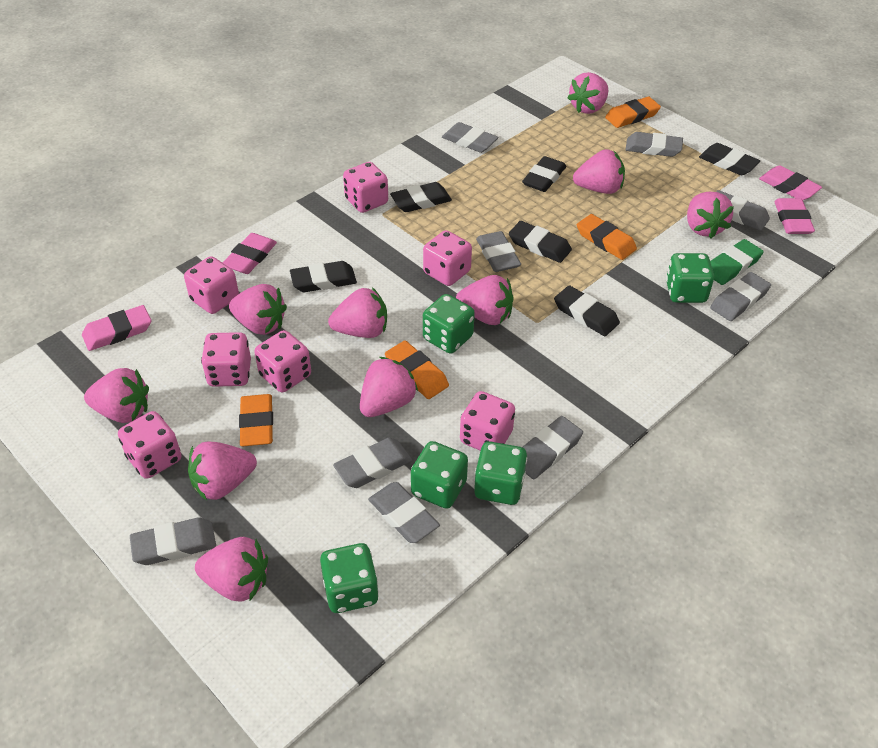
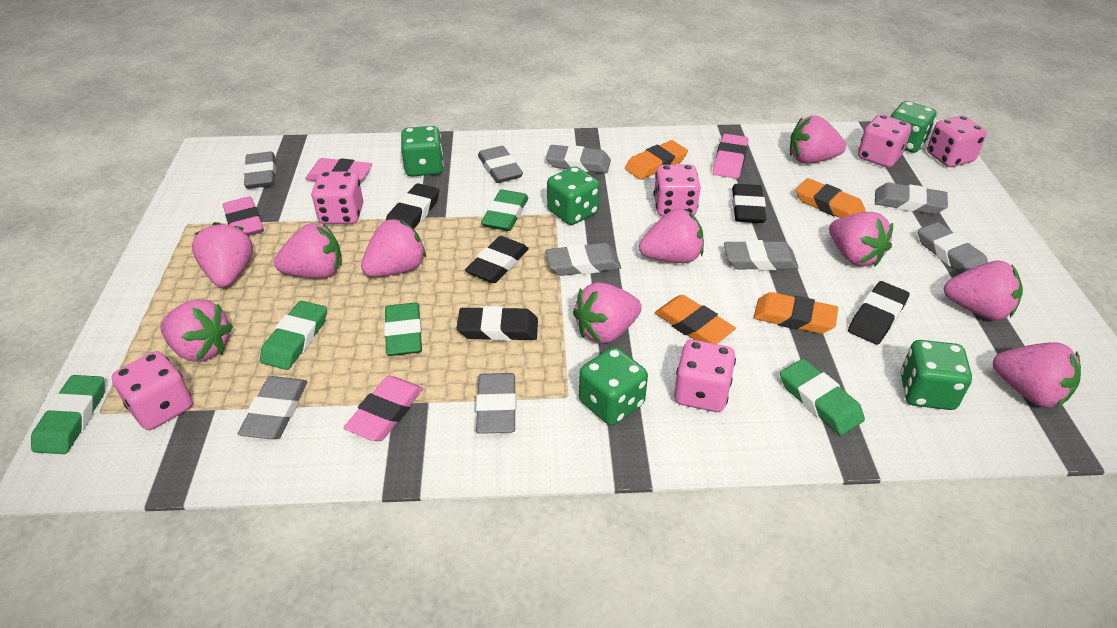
black eraser: 6 -> 5
green eraser: 1 -> 5
pink dice: 7 -> 6

